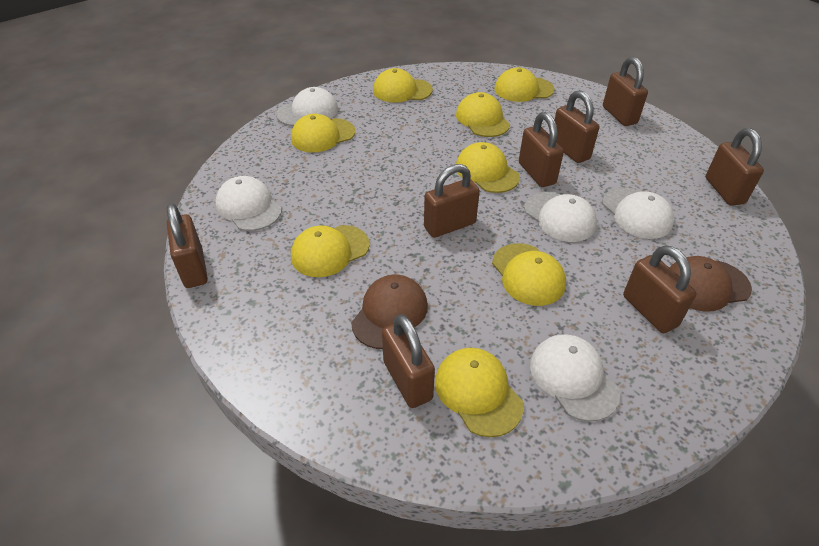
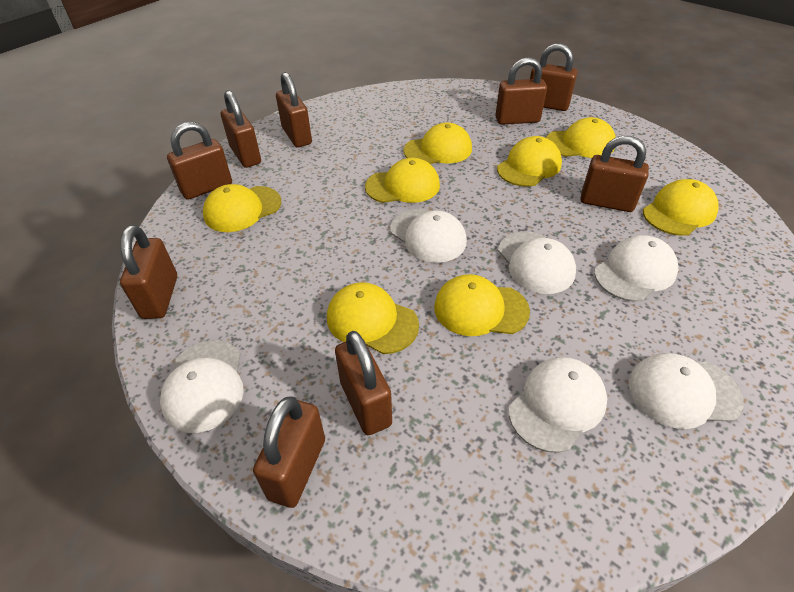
brown cap: 2 -> 0
brown padlock: 8 -> 9
white cap: 5 -> 6

